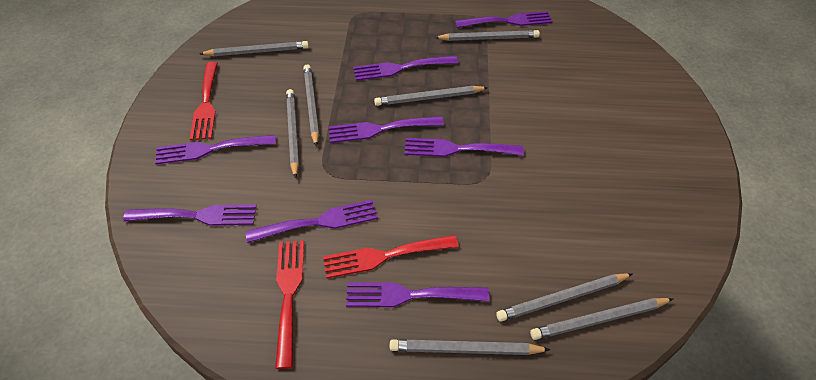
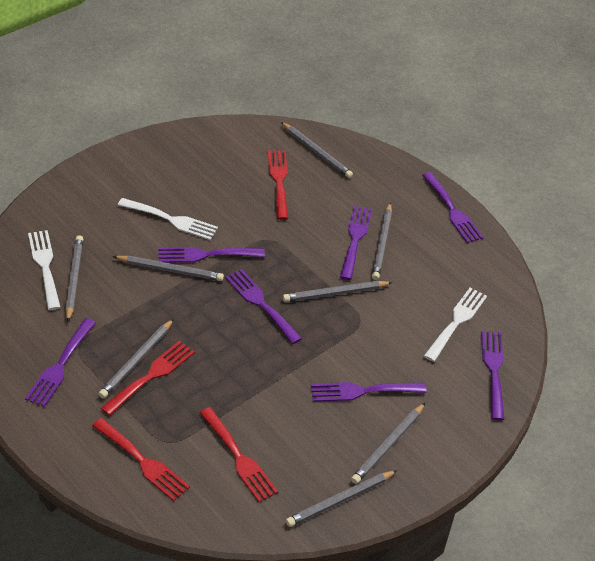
purple fork: 8 -> 7
red fork: 3 -> 4
white fork: 0 -> 3

